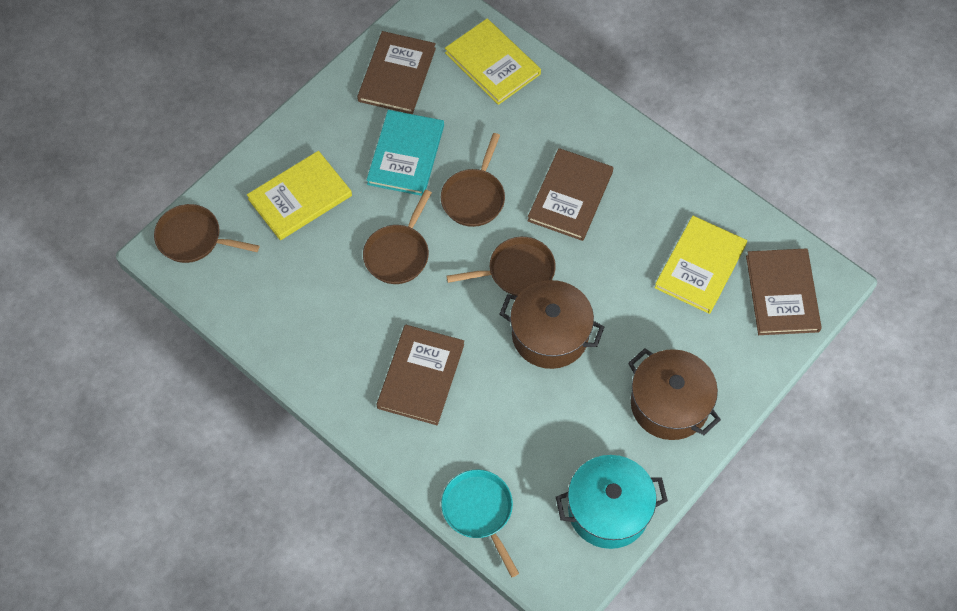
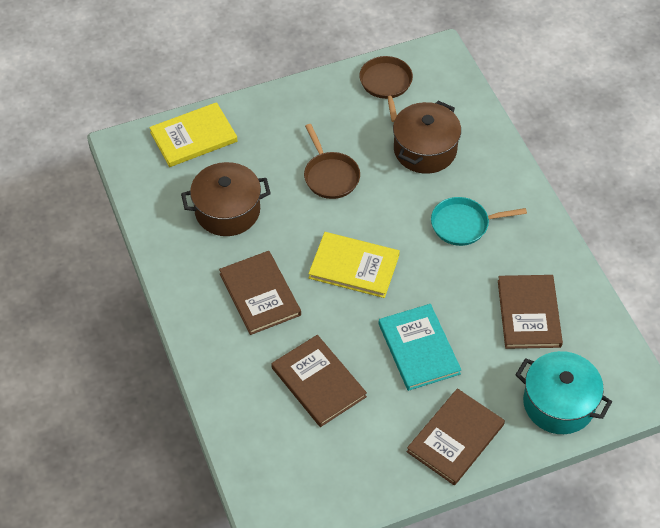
brown pan: 4 -> 2
yellow book: 3 -> 2

